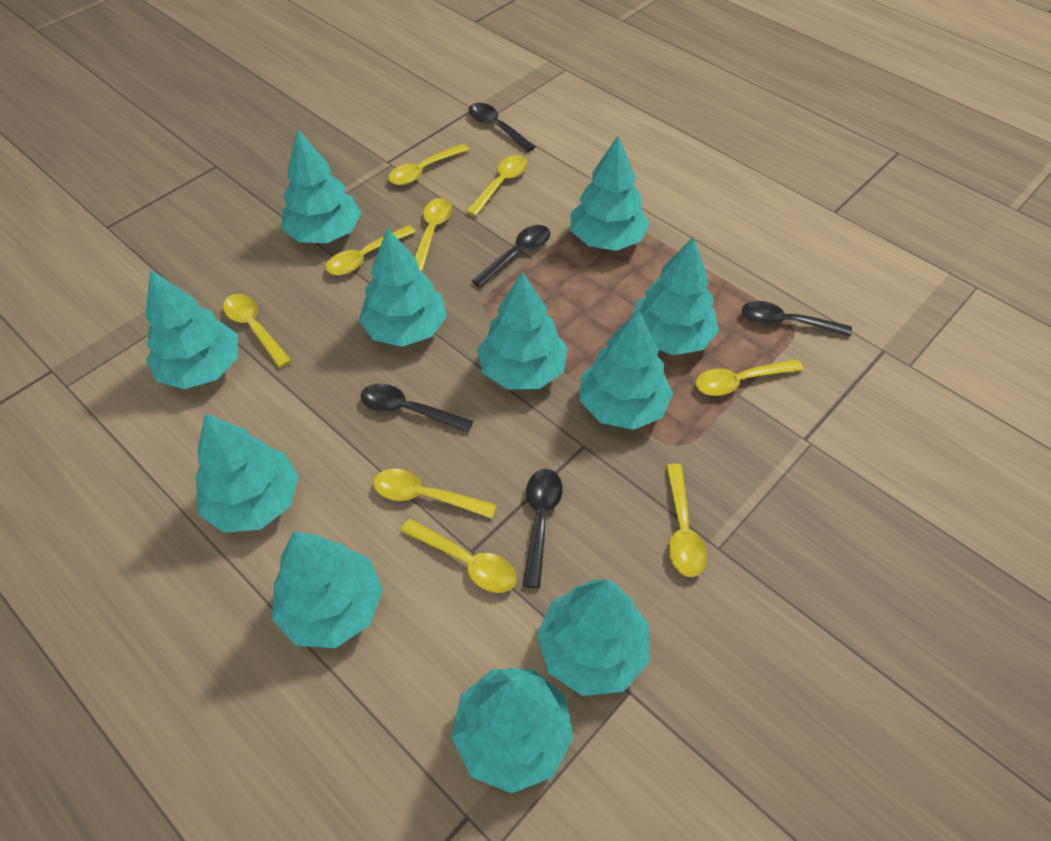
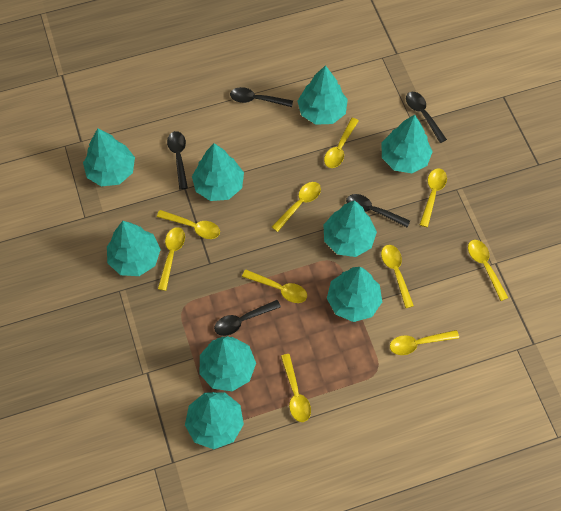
turquoise tree: 11 -> 9
yellow spoon: 9 -> 10

